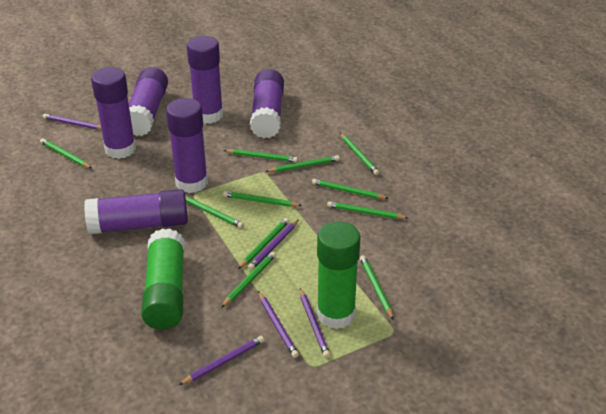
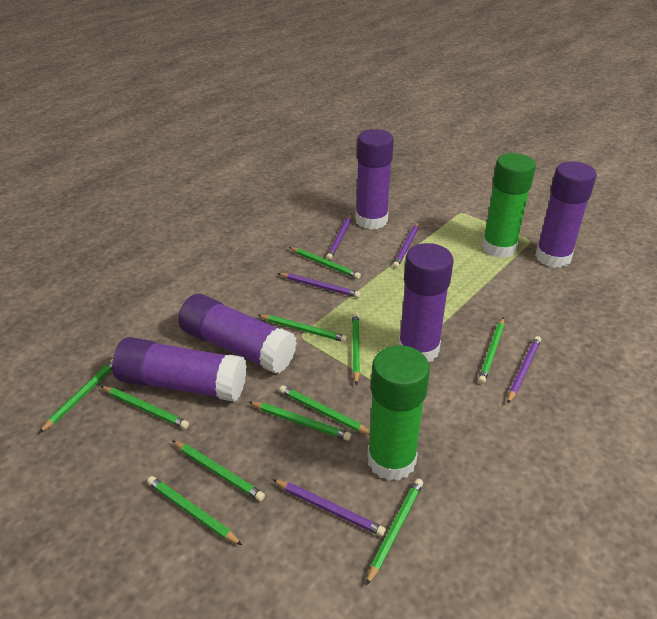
purple glue stick: 6 -> 5

